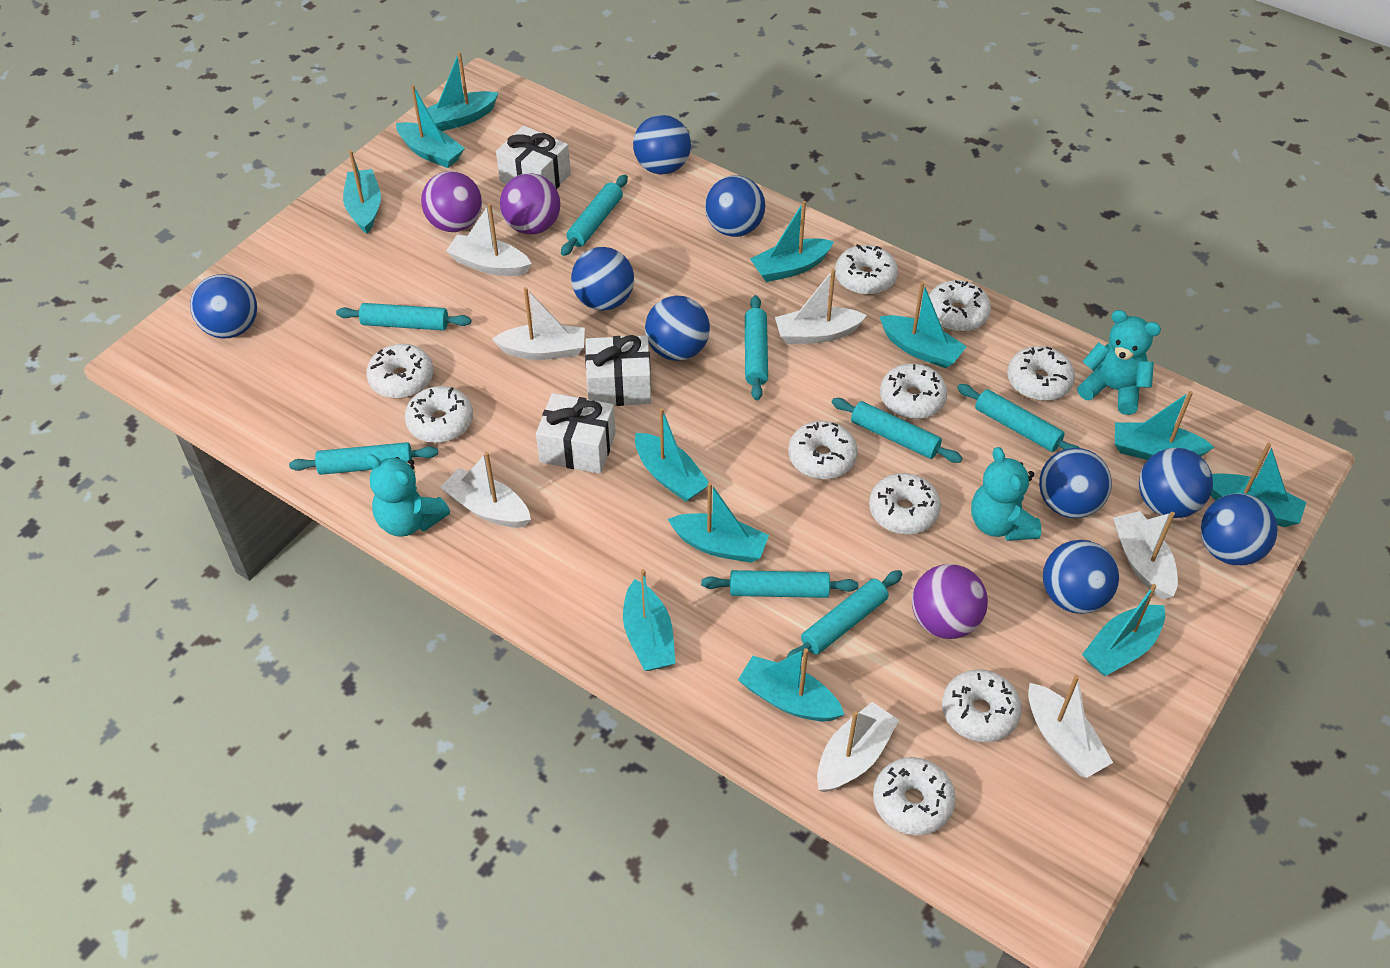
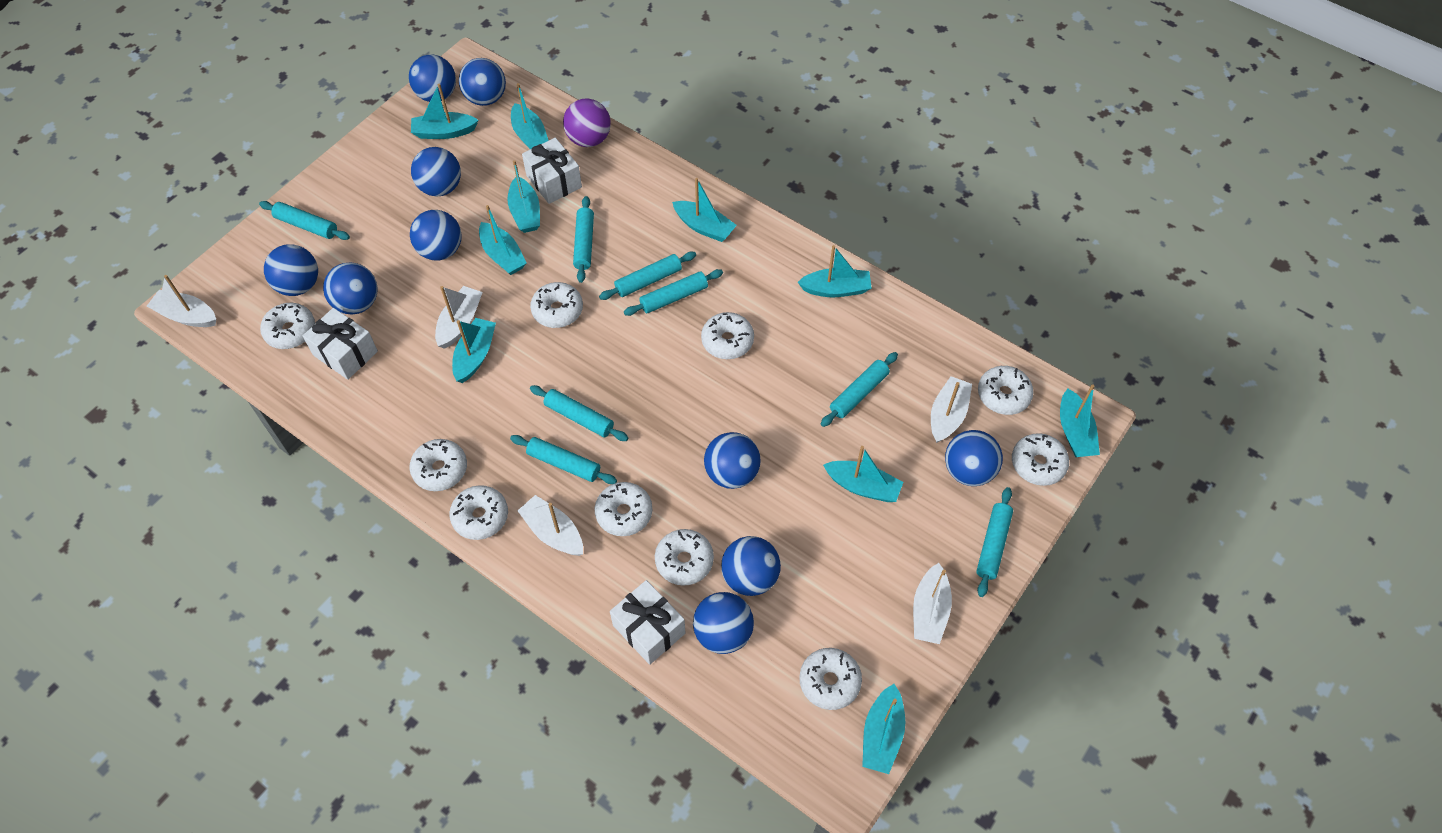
blue ball: 9 -> 10
purple ball: 3 -> 1
turquoise boat: 12 -> 10
turquoise teddy bear: 3 -> 0
white boat: 7 -> 5

